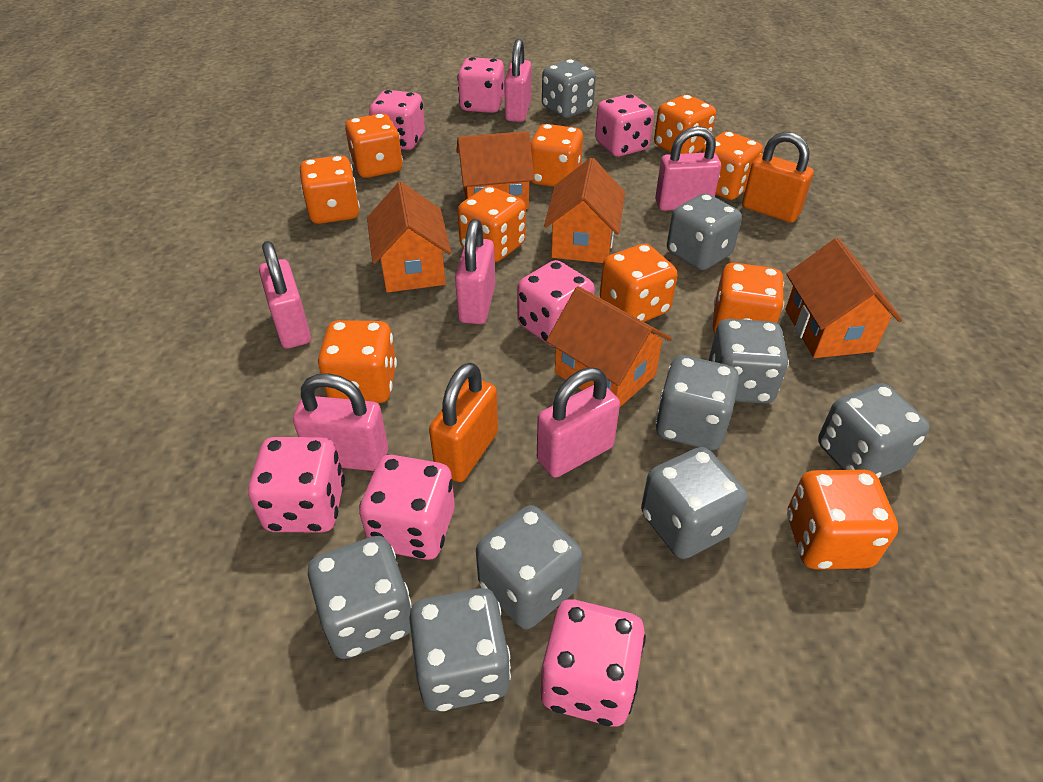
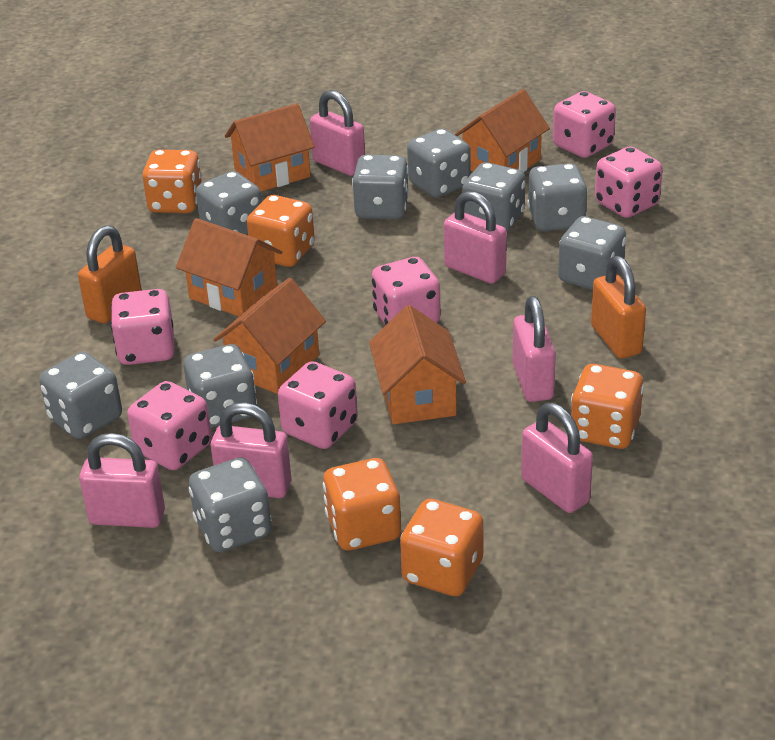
orange dice: 10 -> 5
pink dice: 7 -> 6

